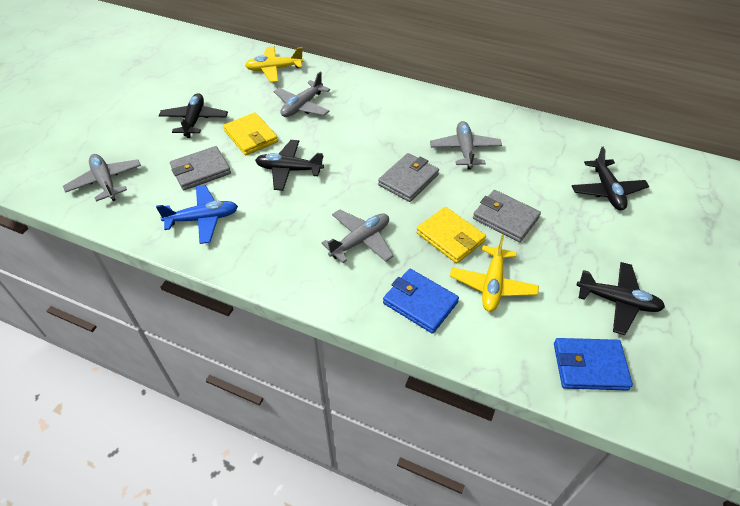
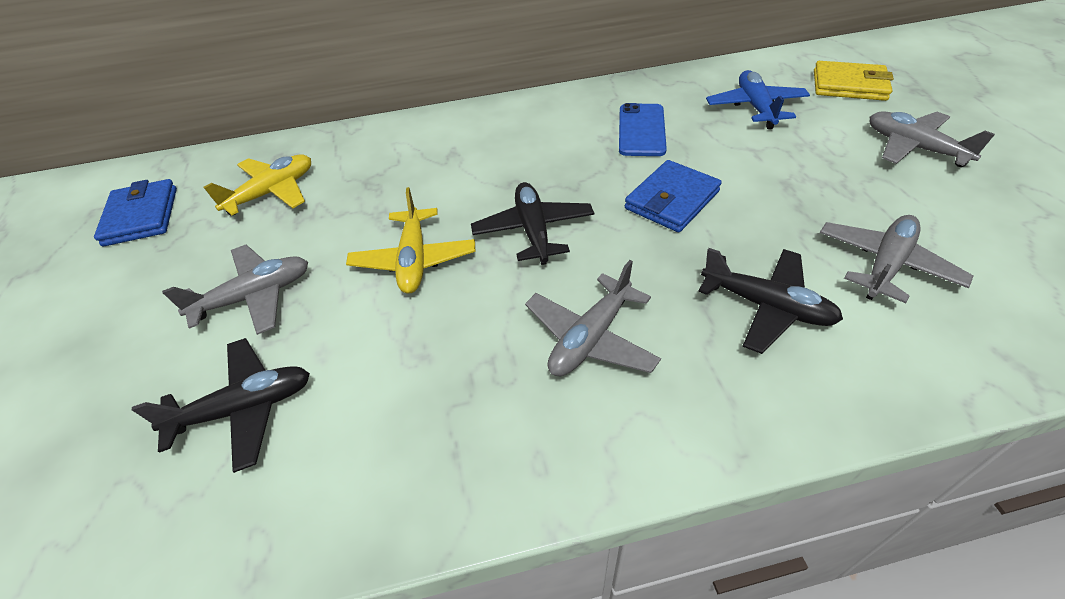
black plane: 4 -> 3
blue phone: 0 -> 1
grey wallet: 3 -> 0
yellow wallet: 2 -> 1

